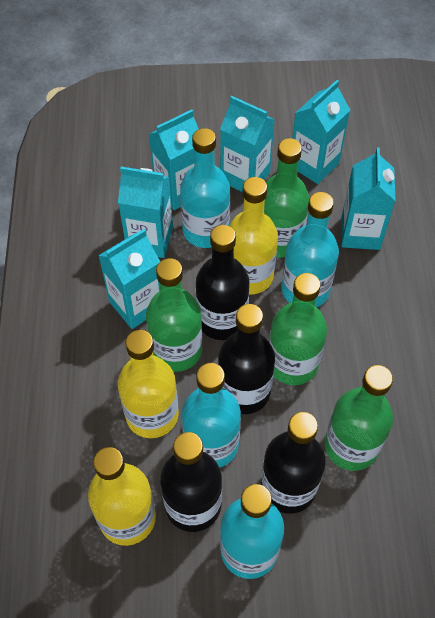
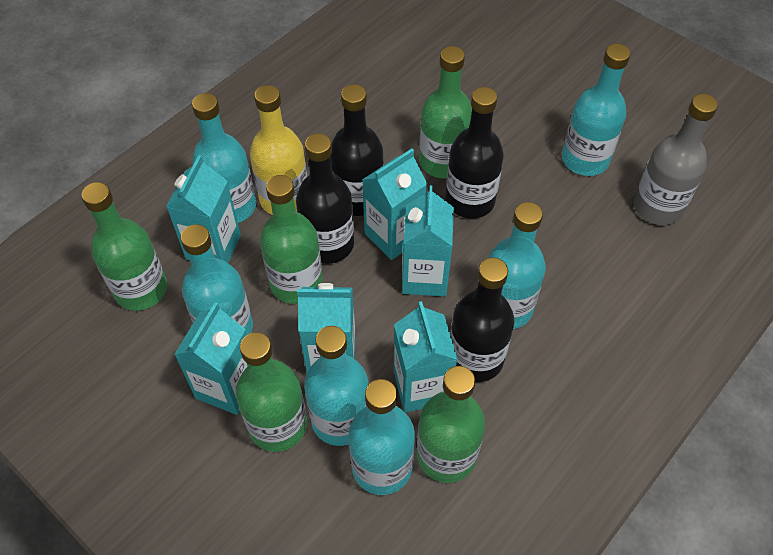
green bottle: 4 -> 5
grey bottle: 0 -> 1
turquoise bottle: 4 -> 6
yellow bottle: 3 -> 1

